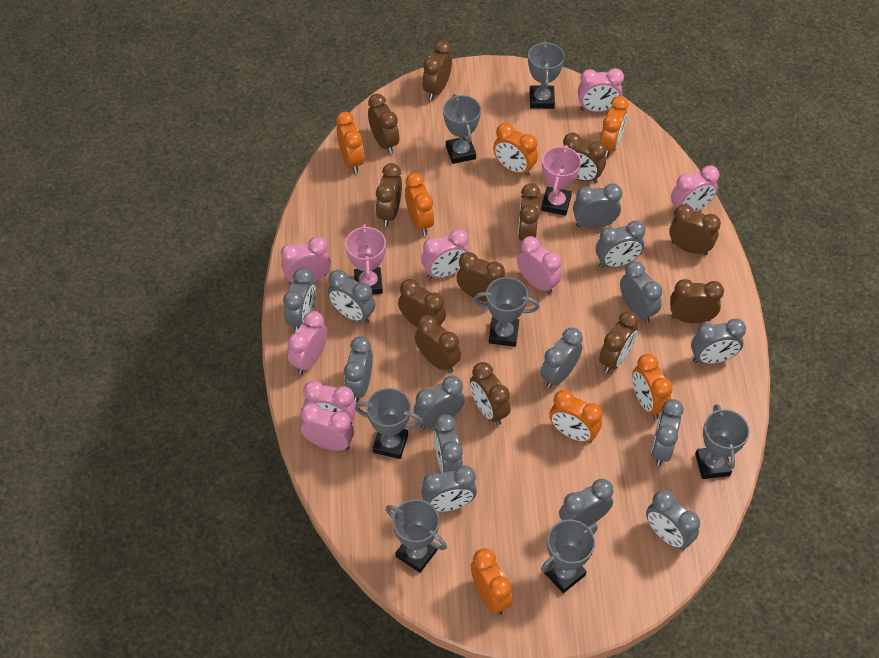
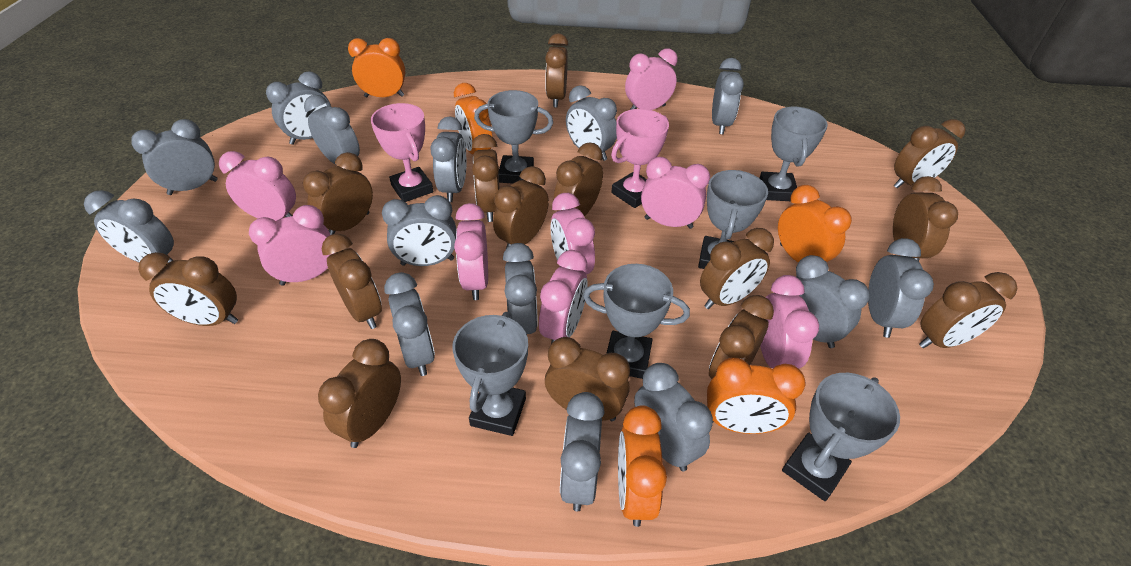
brown clock: 12 -> 14
grey trophy: 7 -> 6
orange clock: 7 -> 5

